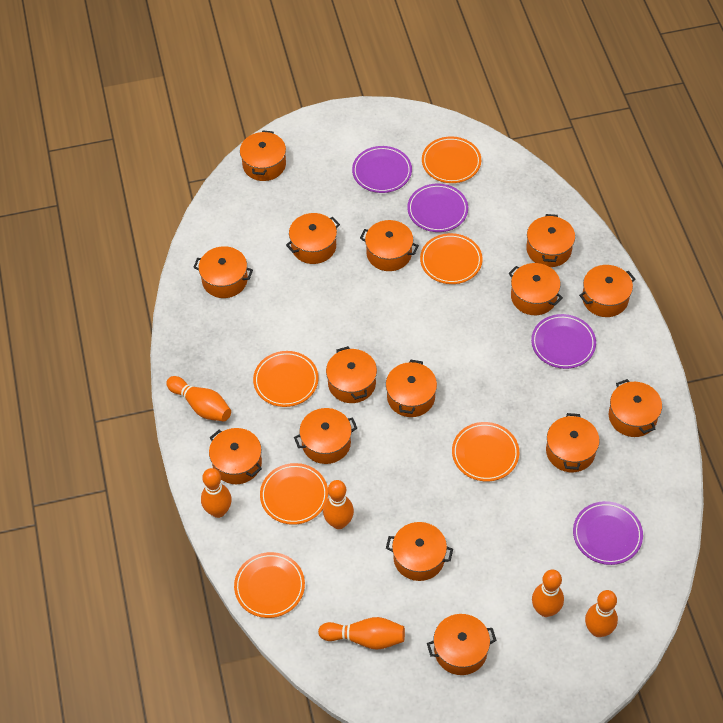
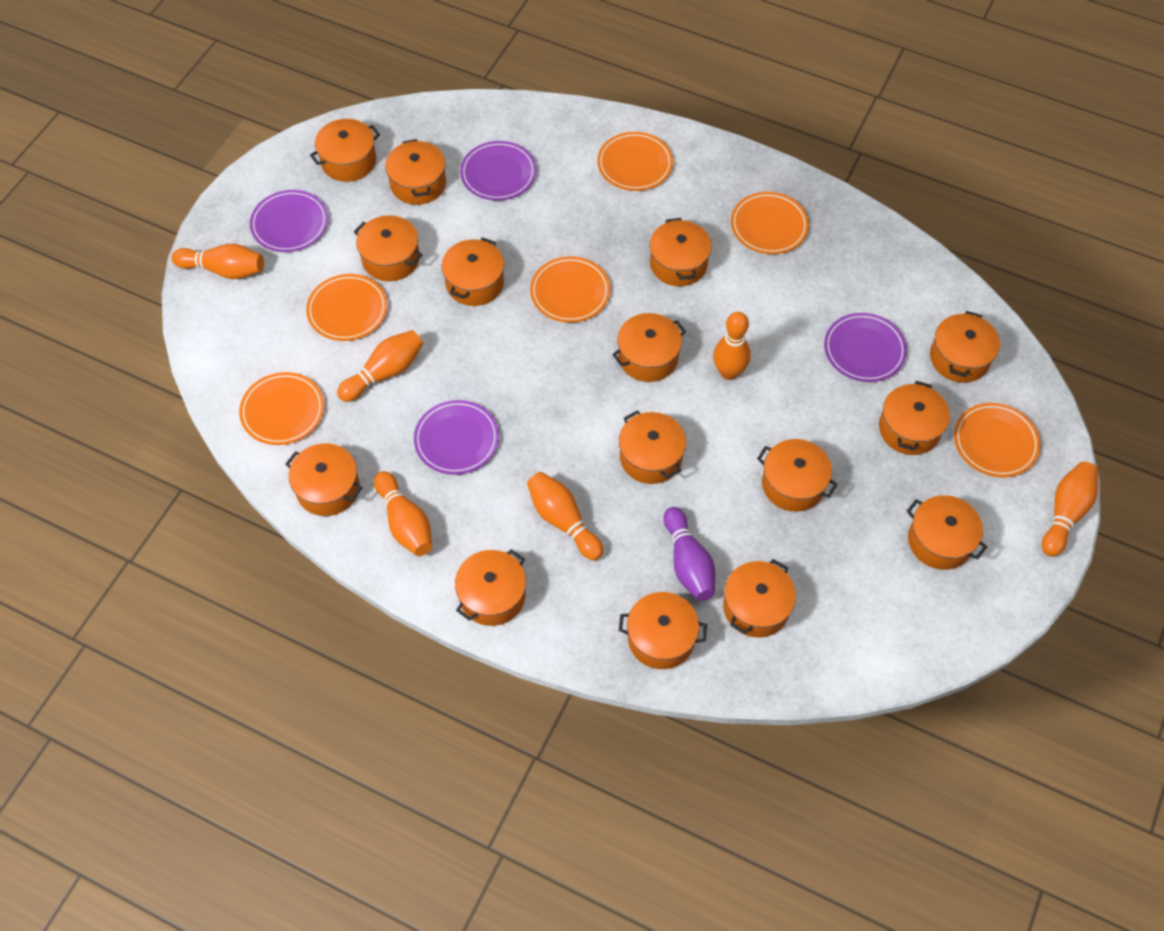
purple bowling pin: 0 -> 1

